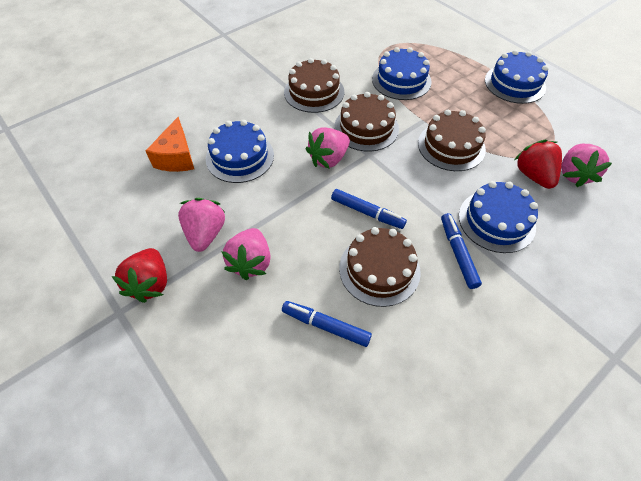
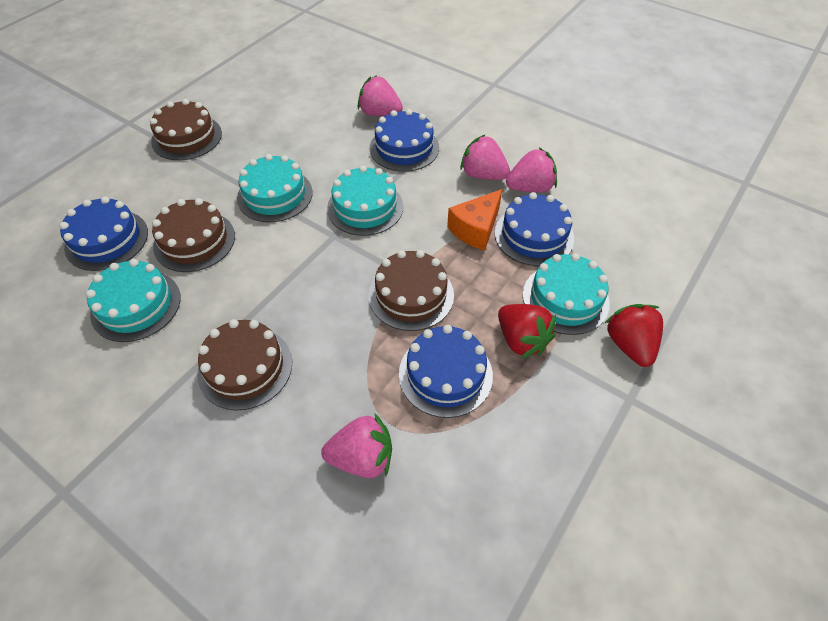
blue marker: 3 -> 0
turquoise cake: 0 -> 4

